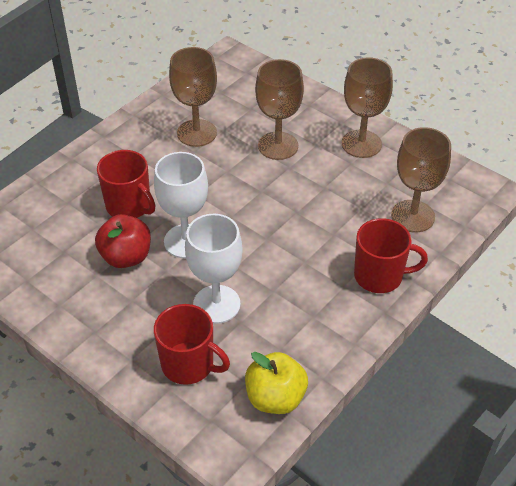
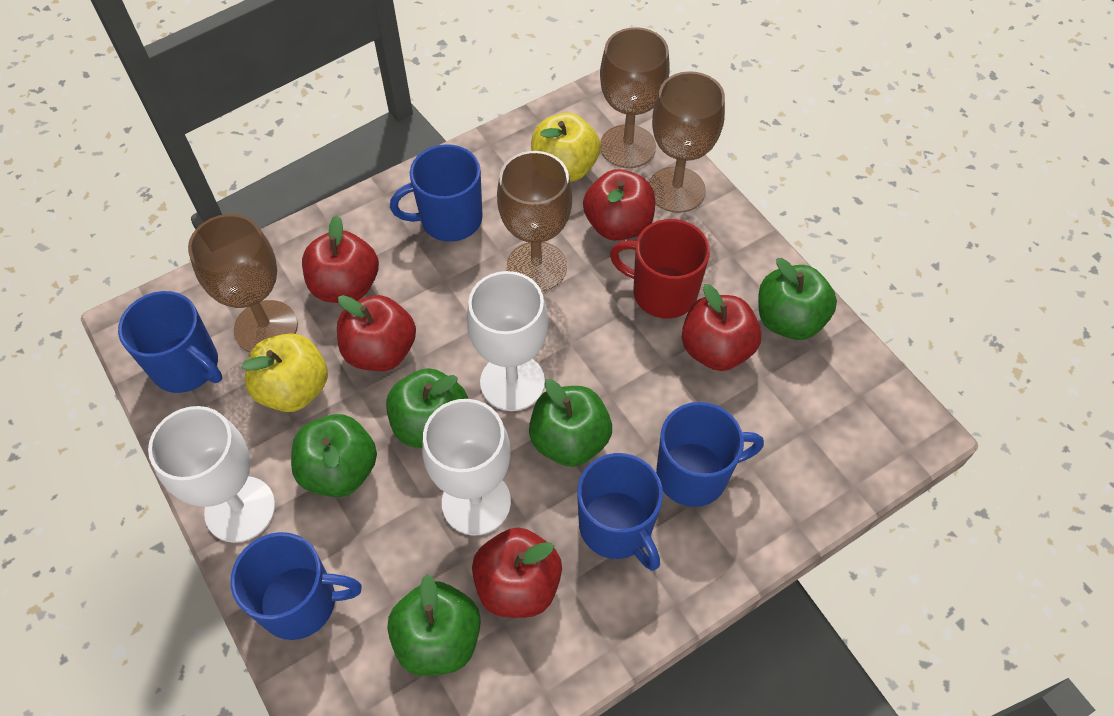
blue mug: 0 -> 5
green apple: 0 -> 5
red apple: 1 -> 5
red mug: 3 -> 1
white goblet: 2 -> 3
yellow apple: 1 -> 2

